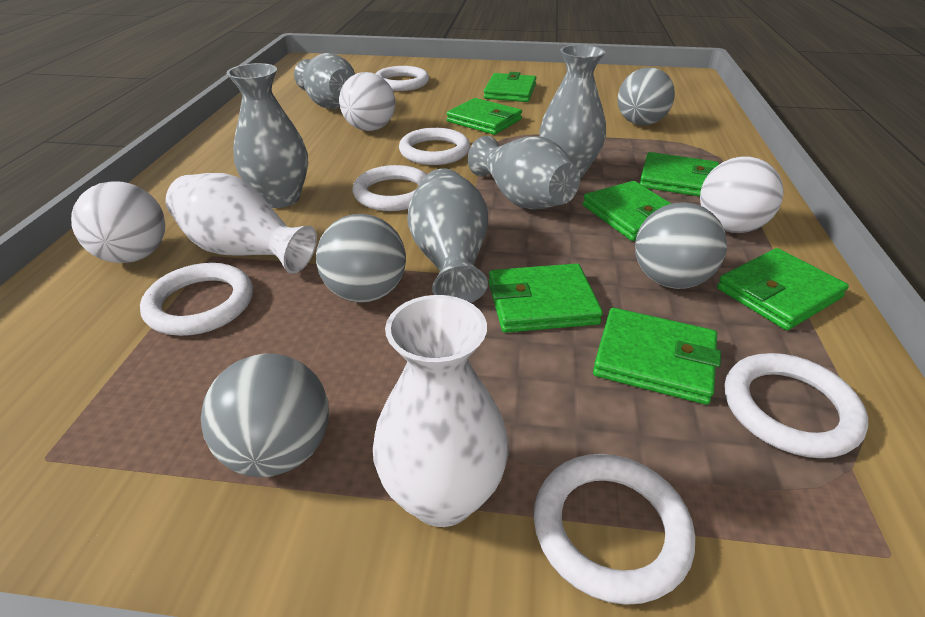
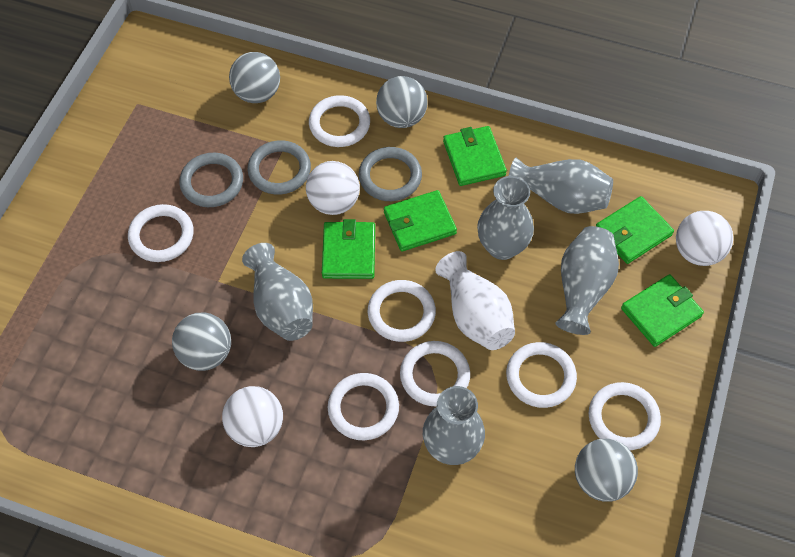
green wallet: 7 -> 5
grey ring: 0 -> 3
white ring: 6 -> 7
white vase: 2 -> 1

